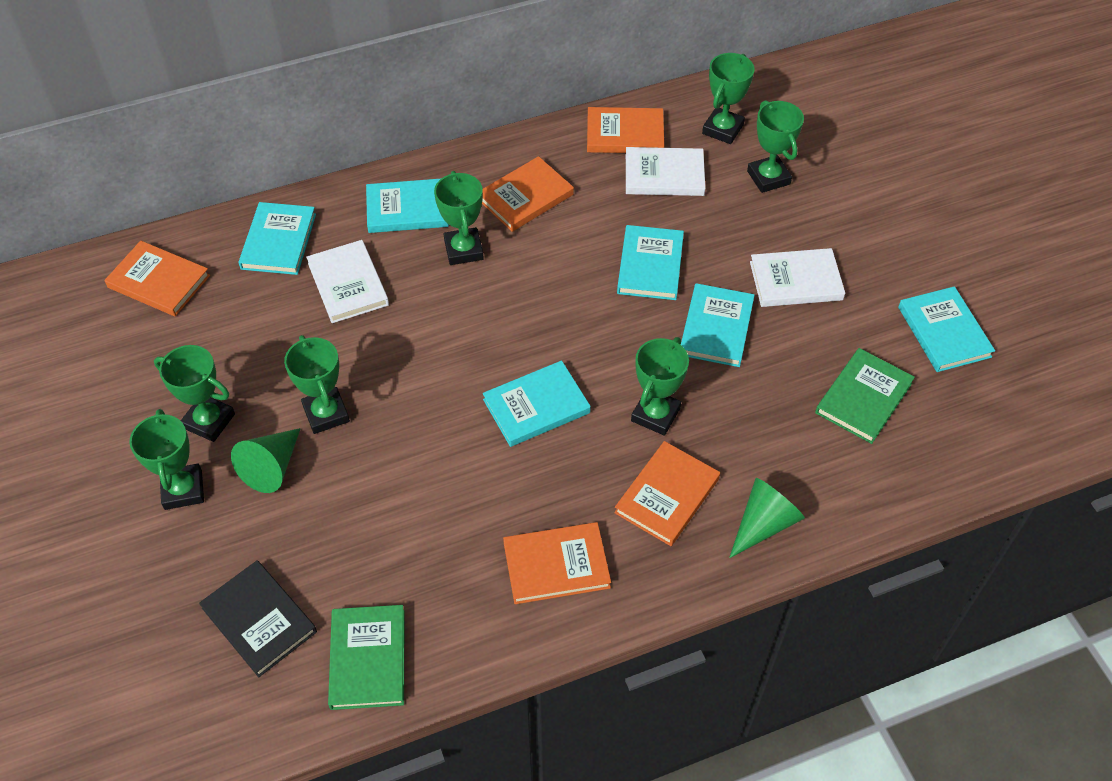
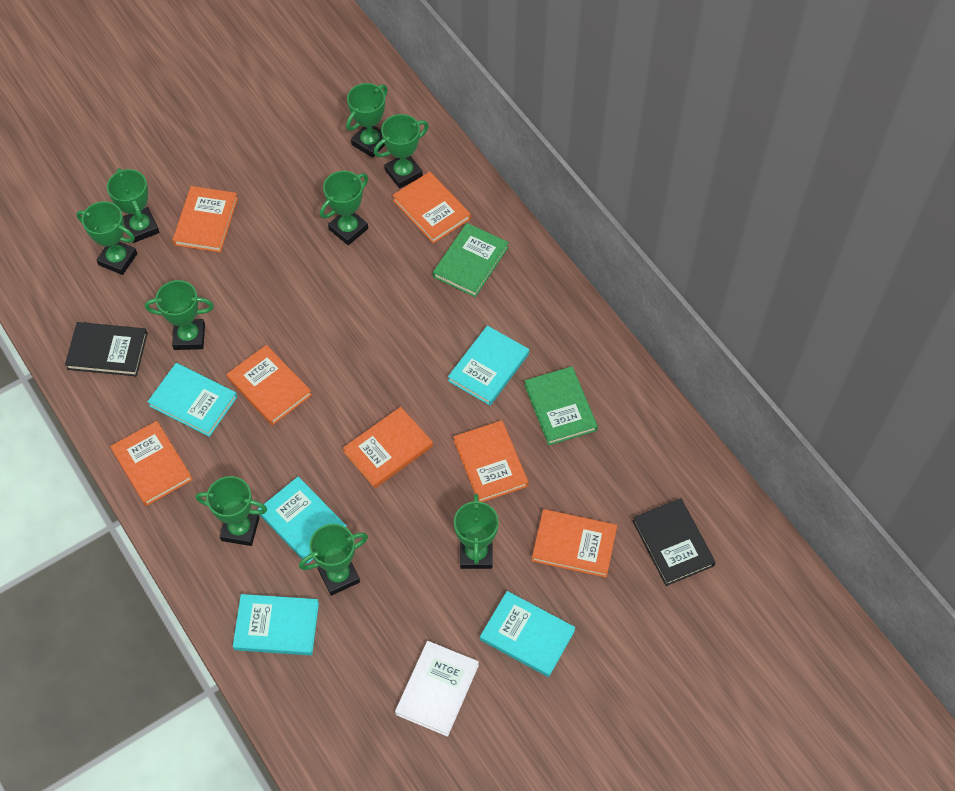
black book: 1 -> 2
green cone: 2 -> 0
green trophy: 7 -> 9
orange book: 5 -> 7
turquoise book: 6 -> 5
white book: 3 -> 1

